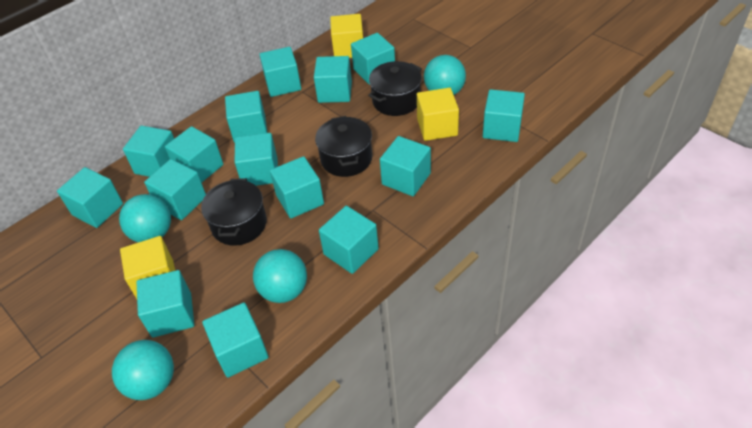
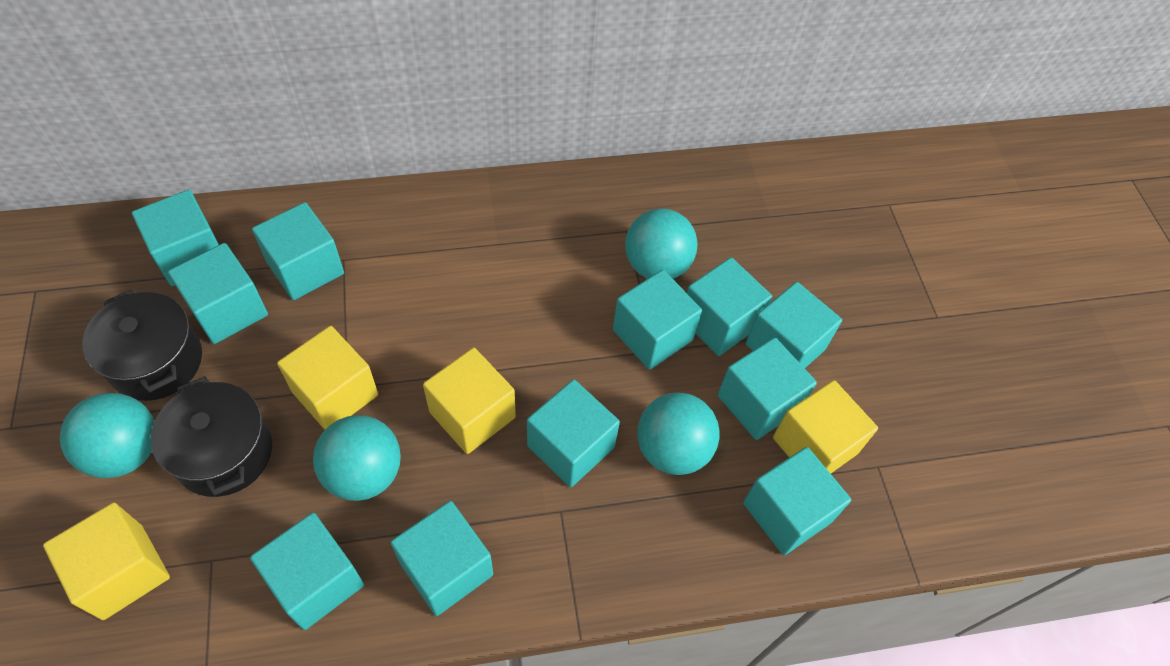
black pot: 3 -> 2
turquoise cube: 15 -> 11
yellow cube: 3 -> 4

